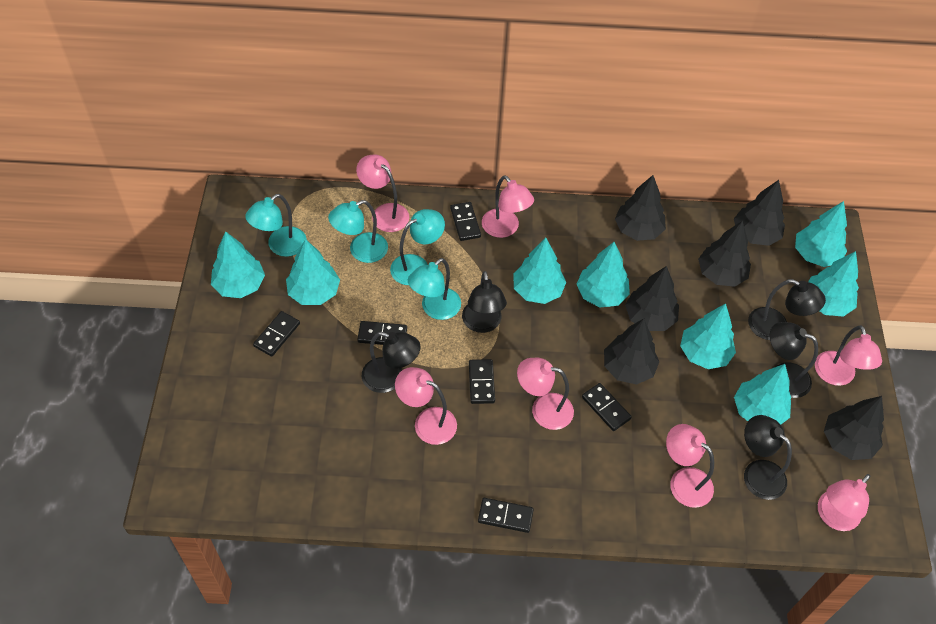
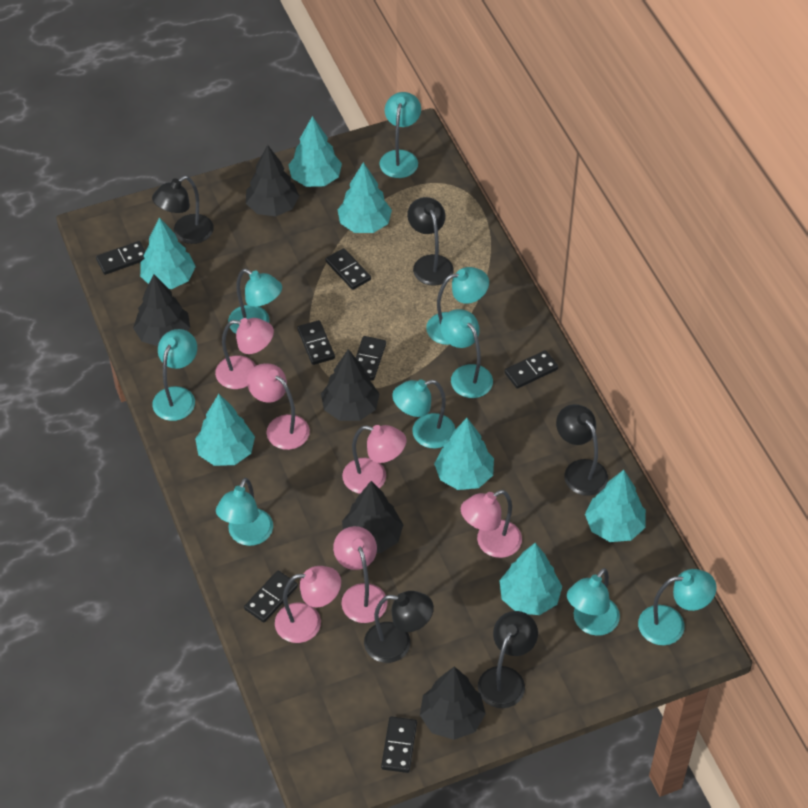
black domino: 6 -> 7
black tree: 6 -> 5
pink lamp: 7 -> 6
turquoise lamp: 4 -> 9
turquoise tree: 8 -> 7

